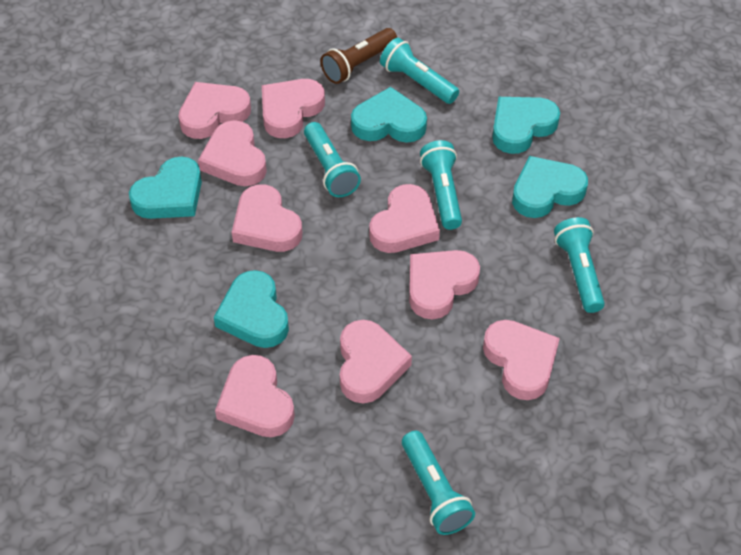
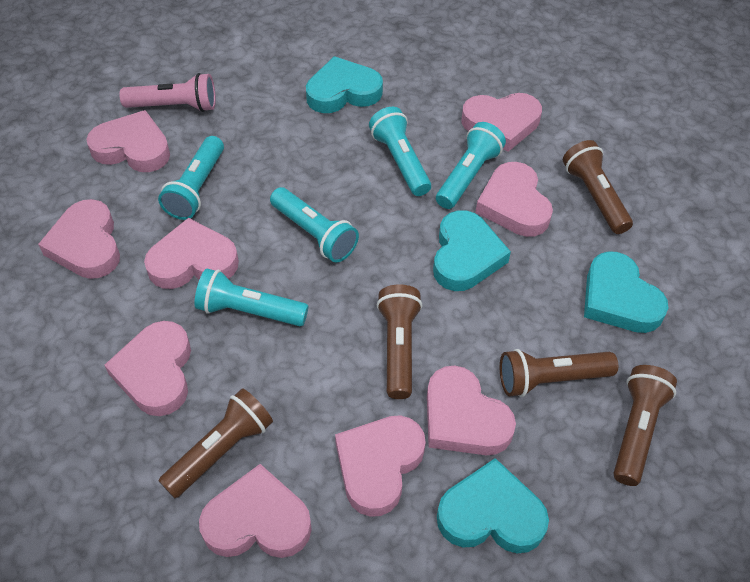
brown flashlight: 1 -> 5
pink flashlight: 0 -> 1
turquoise heart: 5 -> 4

